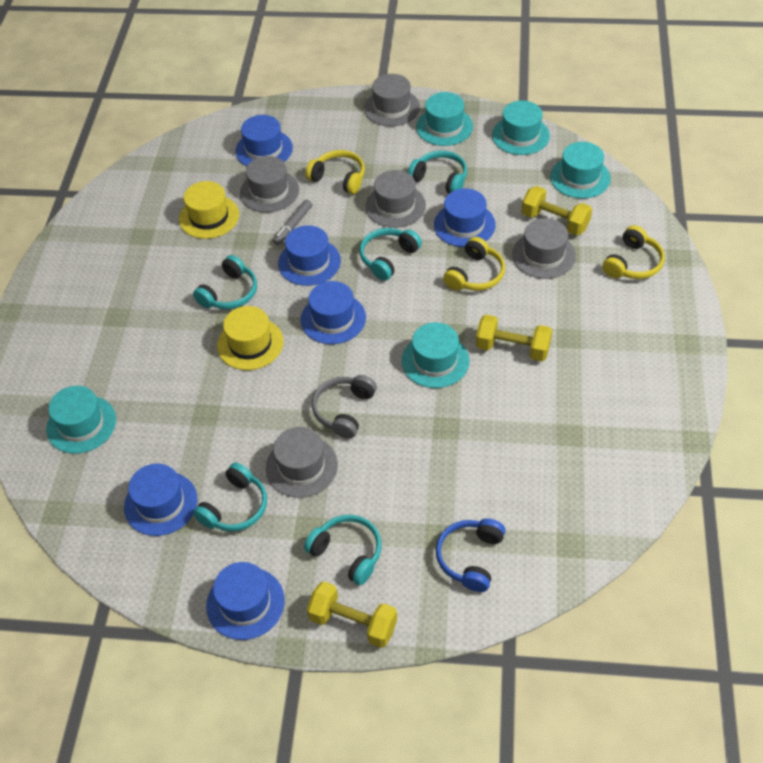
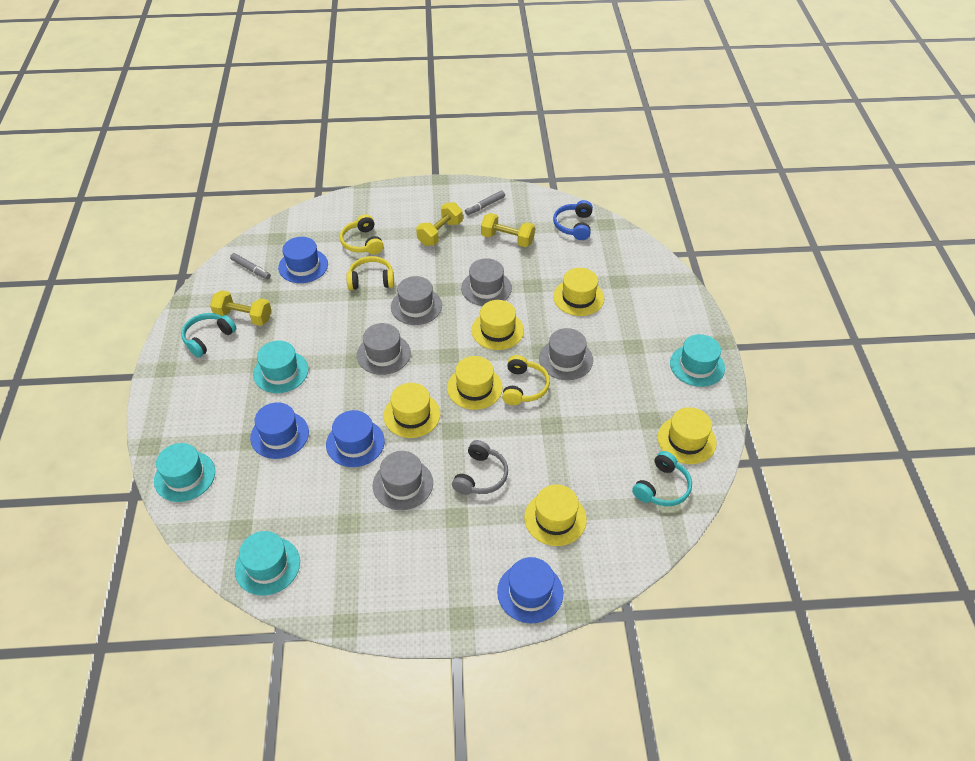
blue hat: 6 -> 4
grey marker: 1 -> 2
turquoise hat: 5 -> 4
turquoise headphones: 5 -> 2
yellow hat: 2 -> 6

